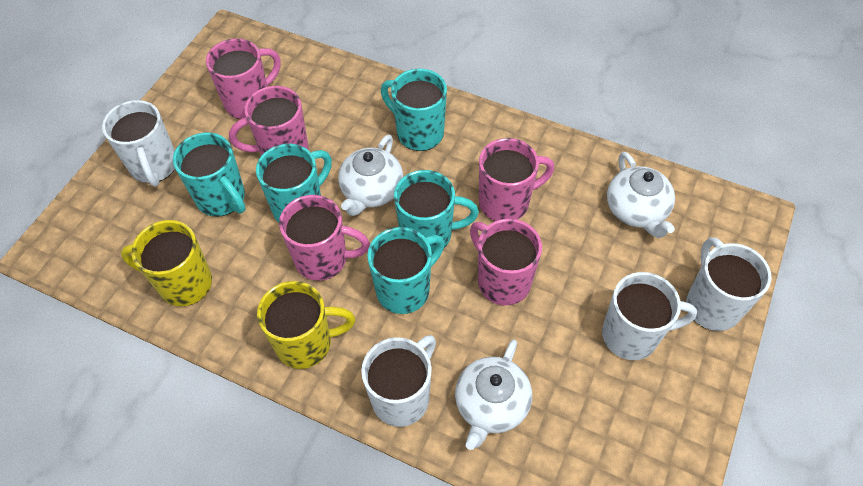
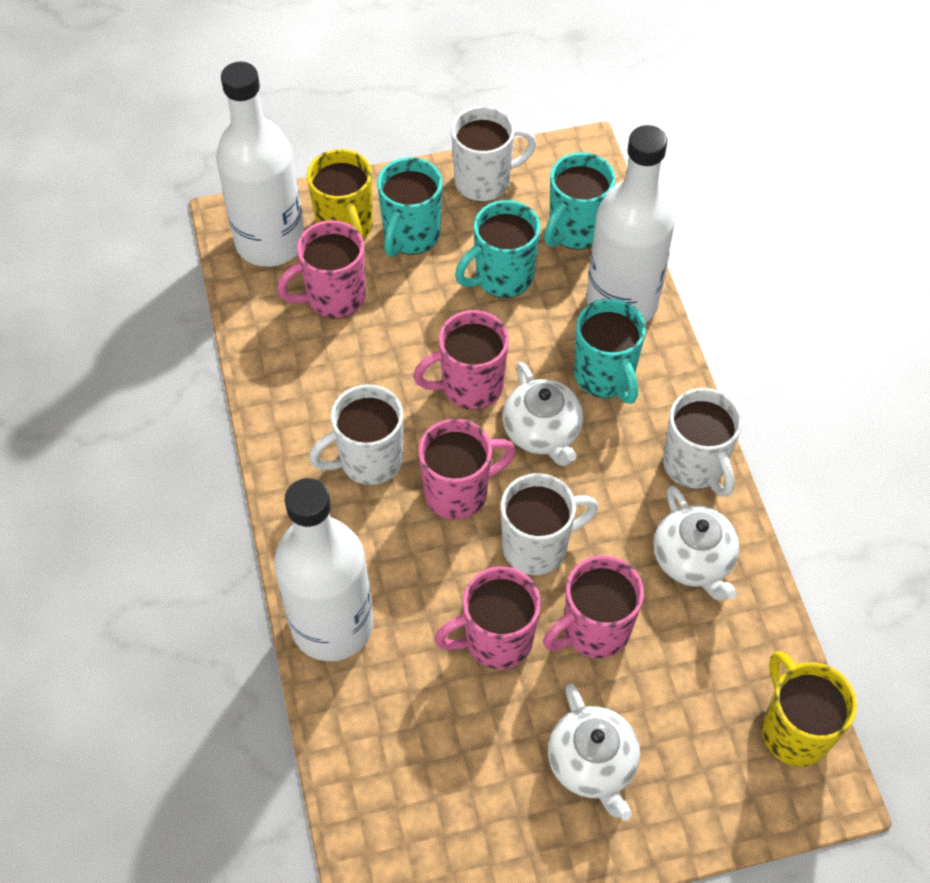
turquoise mug: 5 -> 4
white bottle: 0 -> 3

